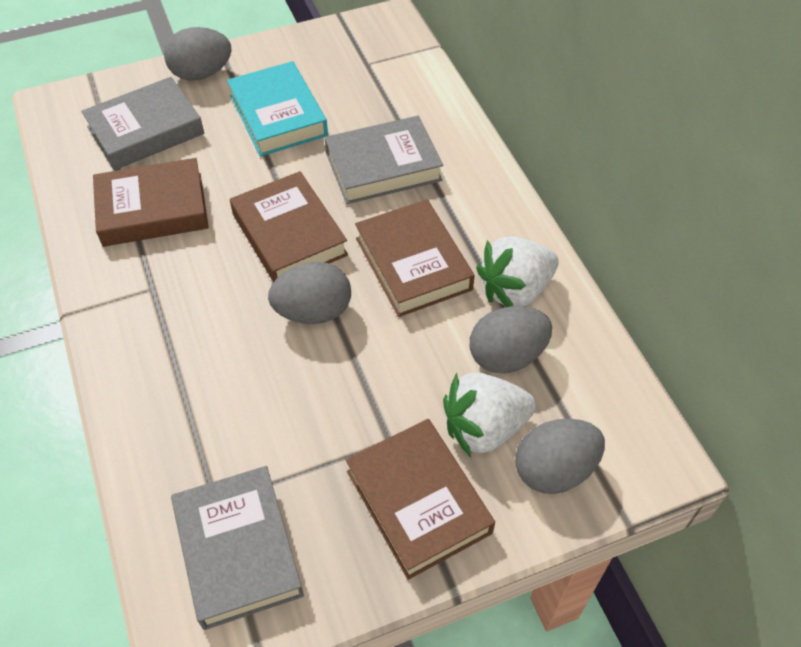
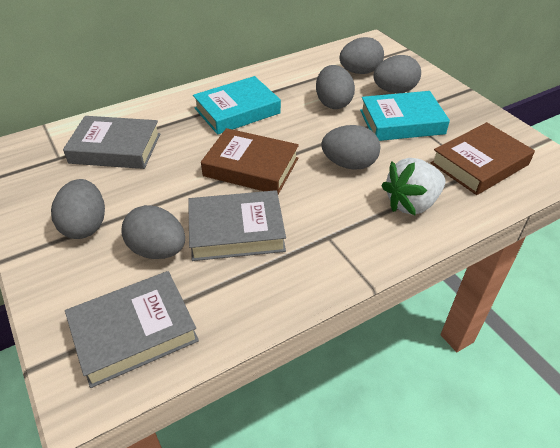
brown book: 4 -> 2
grey egg: 4 -> 6
turquoise book: 1 -> 2
white strawberry: 2 -> 1

